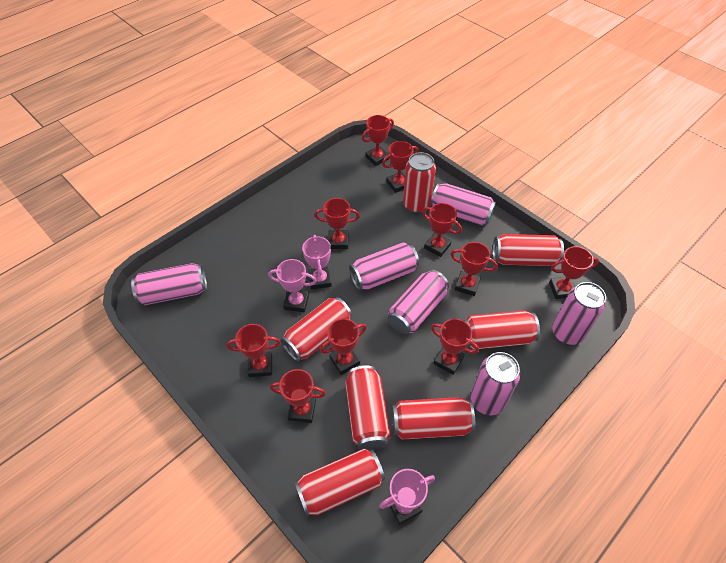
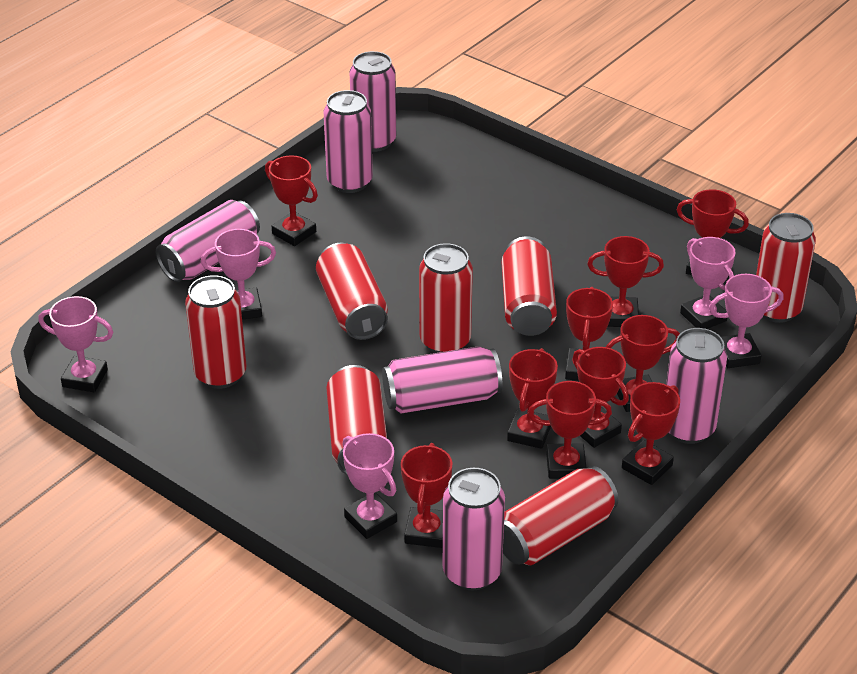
pink trophy: 3 -> 5

